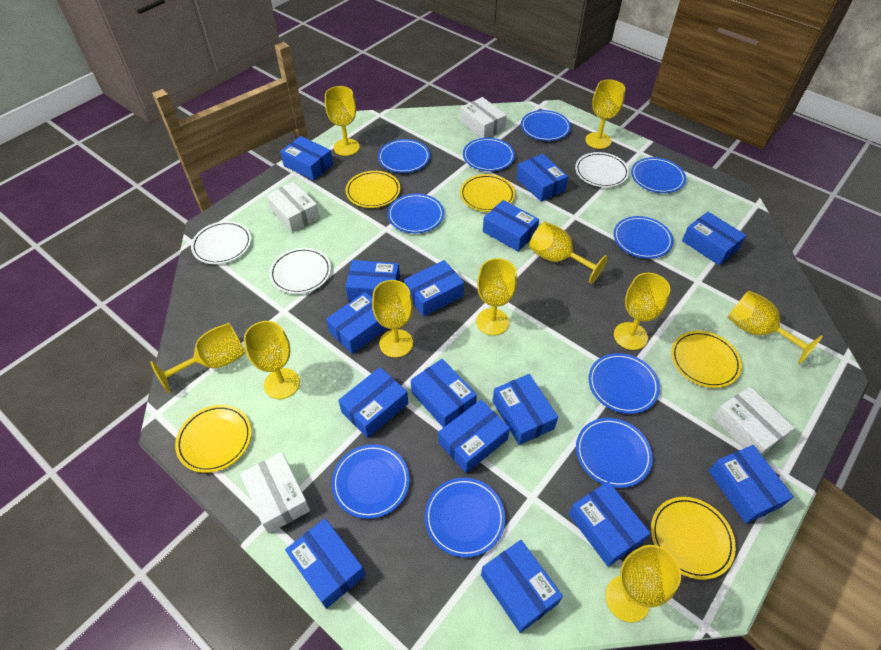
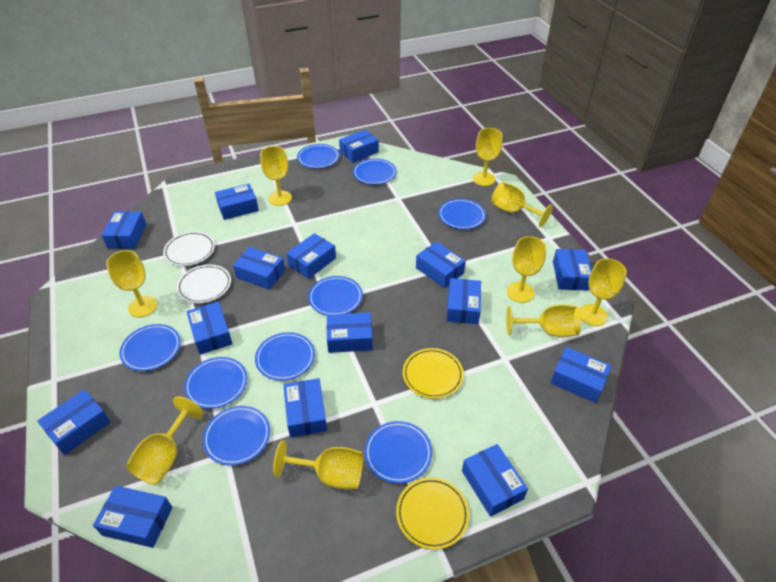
blue plate: 10 -> 9
white box: 4 -> 0
white plate: 3 -> 2
yellow goblet: 10 -> 9
yellow plate: 5 -> 2

